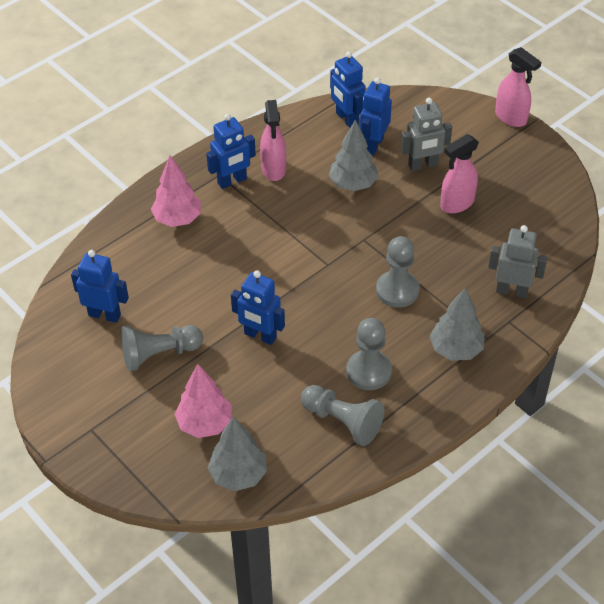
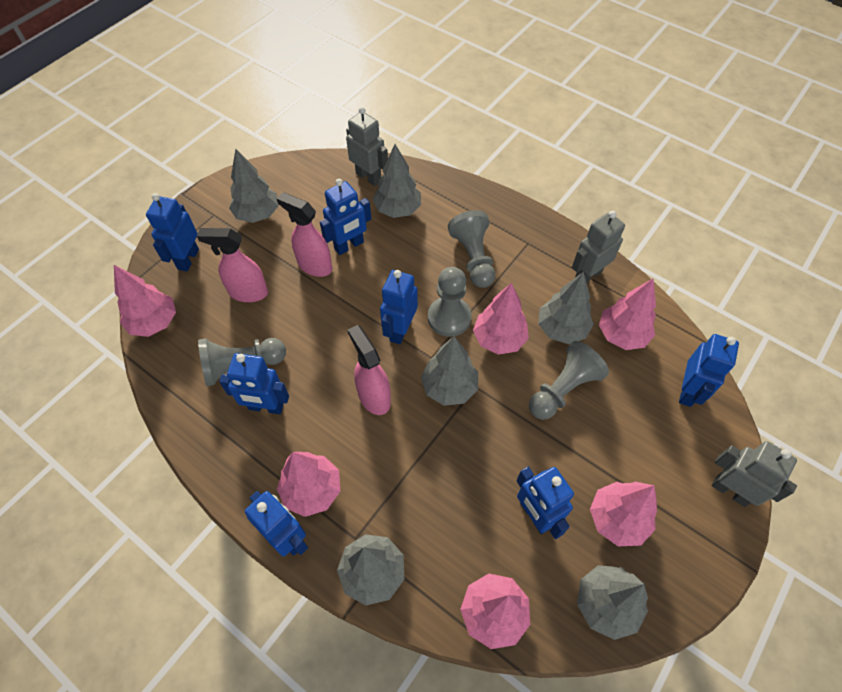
blue robot: 5 -> 7
grey robot: 2 -> 3
grey tree: 3 -> 6
pink tree: 2 -> 6

